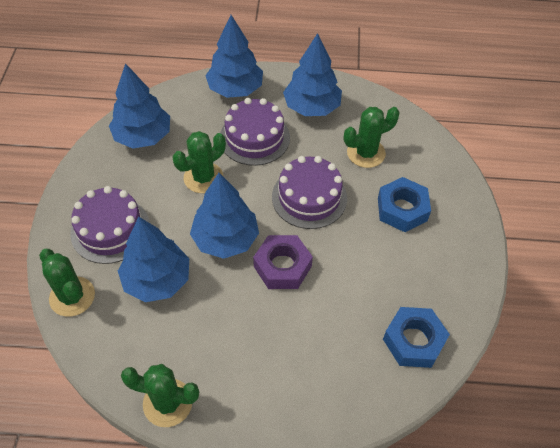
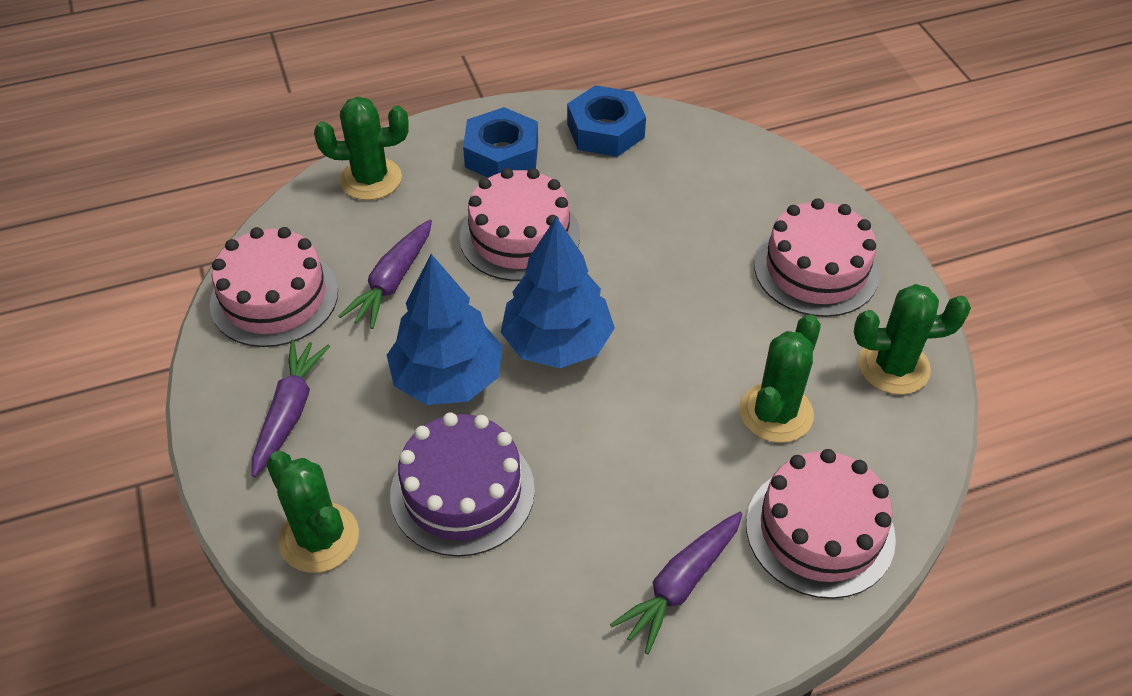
blue tree: 5 -> 2
pink cake: 0 -> 4
purple cake: 3 -> 1
purple carrot: 0 -> 3
purple nut: 1 -> 0

